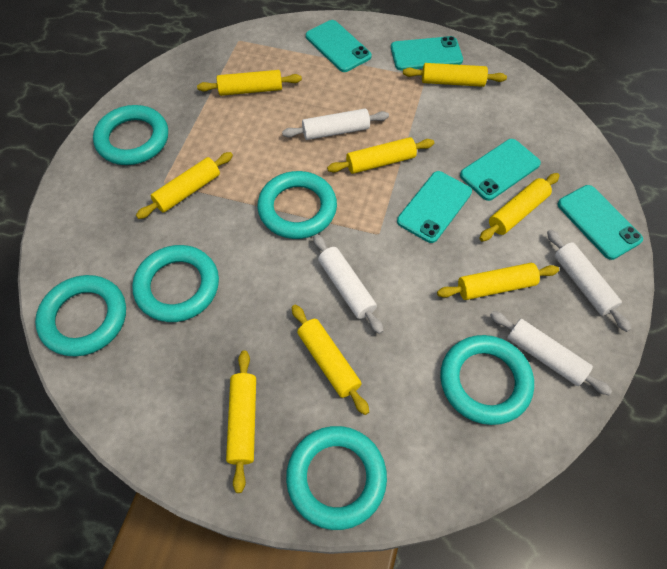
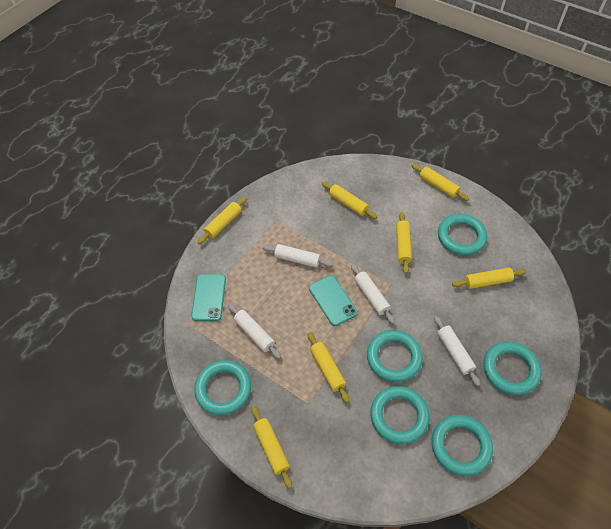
turquoise phone: 5 -> 2
yellow rolling pin: 8 -> 7

